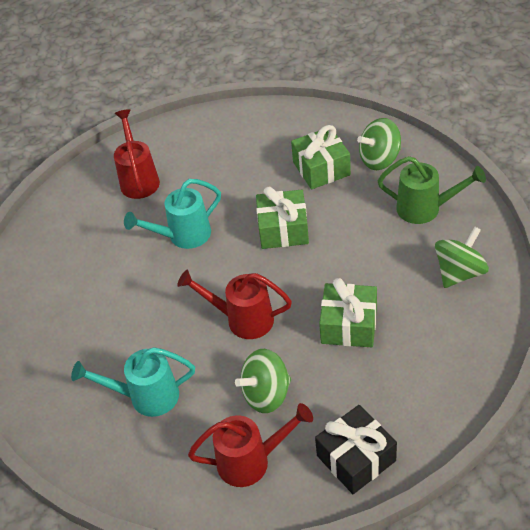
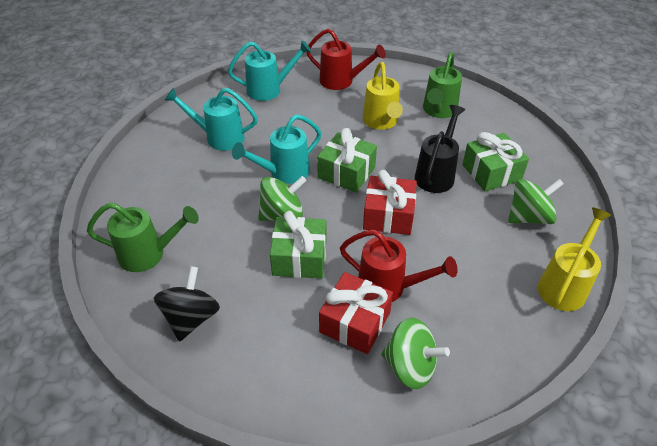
black gift: 1 -> 0
black spinning top: 0 -> 1
black watering can: 0 -> 1
green watering can: 1 -> 2
red gift: 0 -> 2
red watering can: 3 -> 2
turquoise watering can: 2 -> 3
yellow watering can: 0 -> 2

